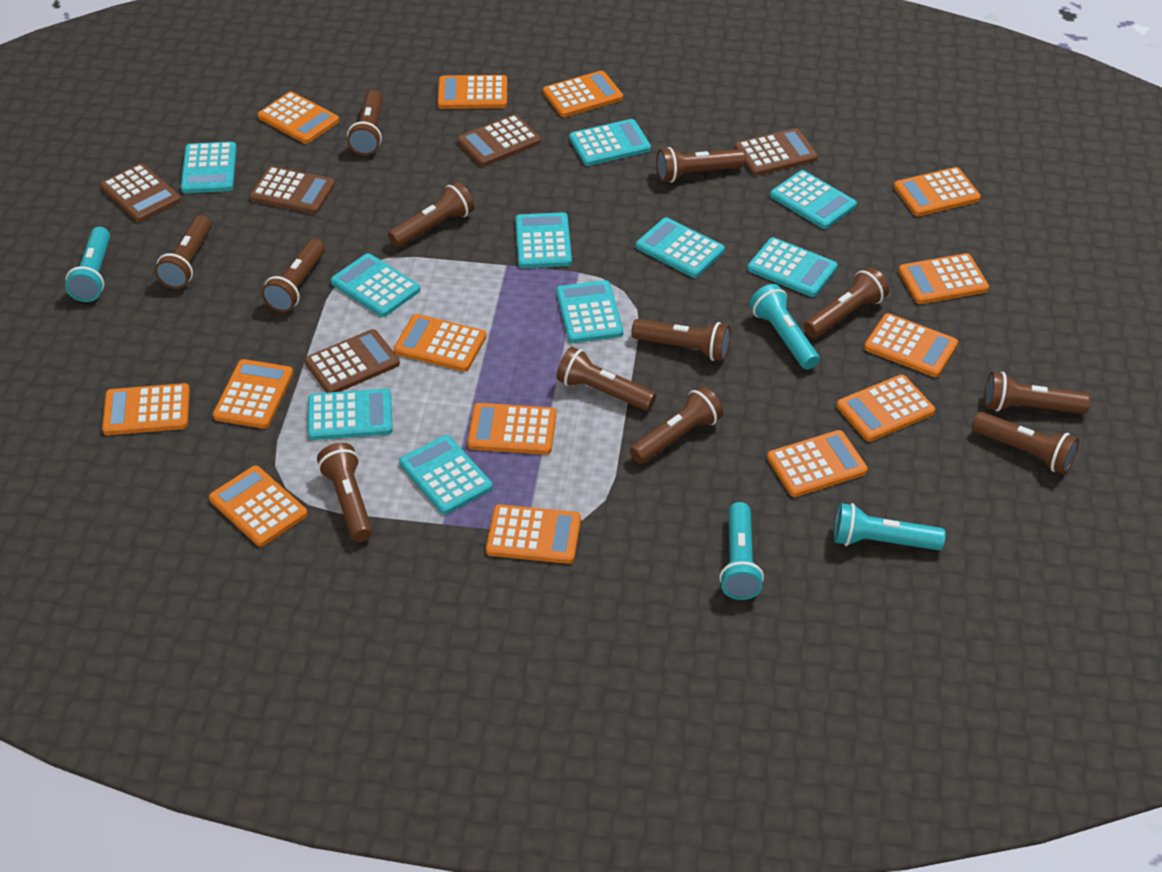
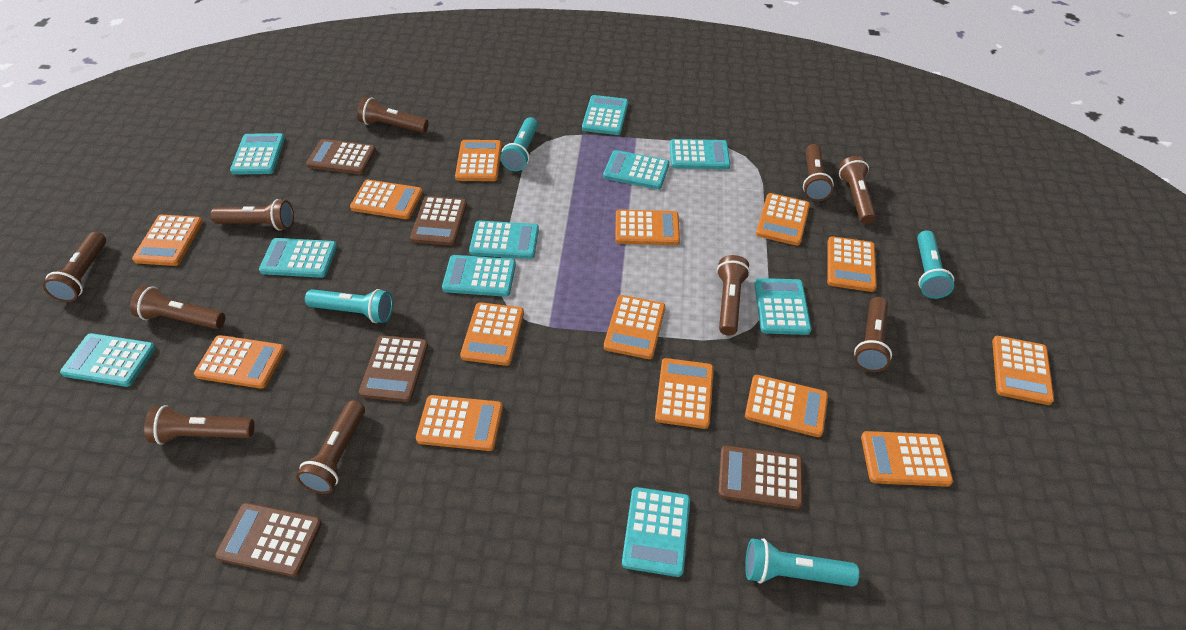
brown flashlight: 12 -> 10

